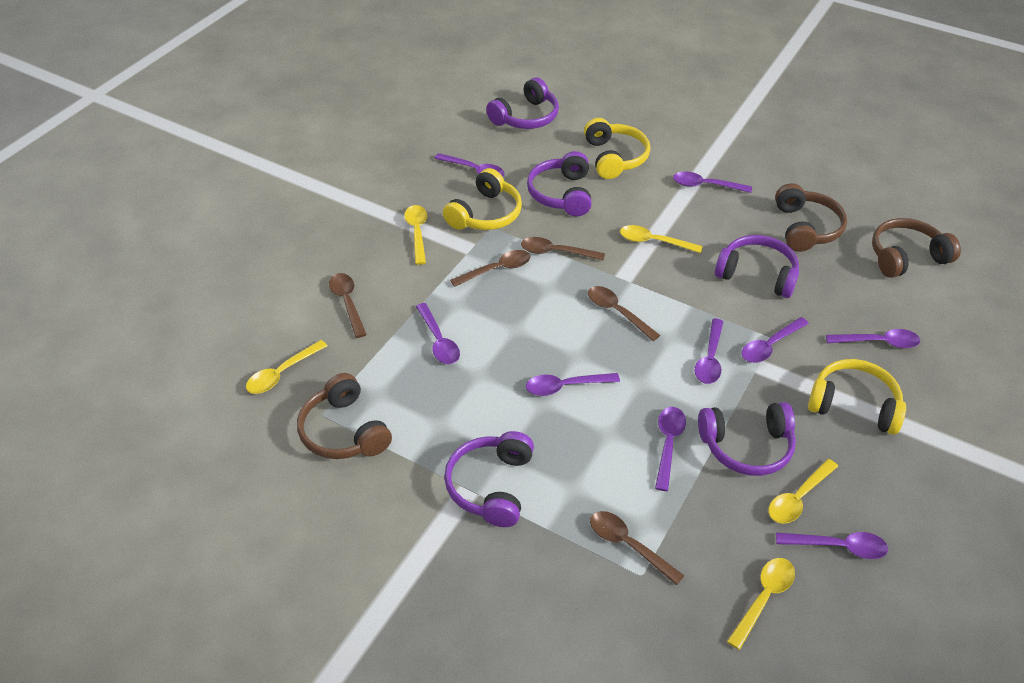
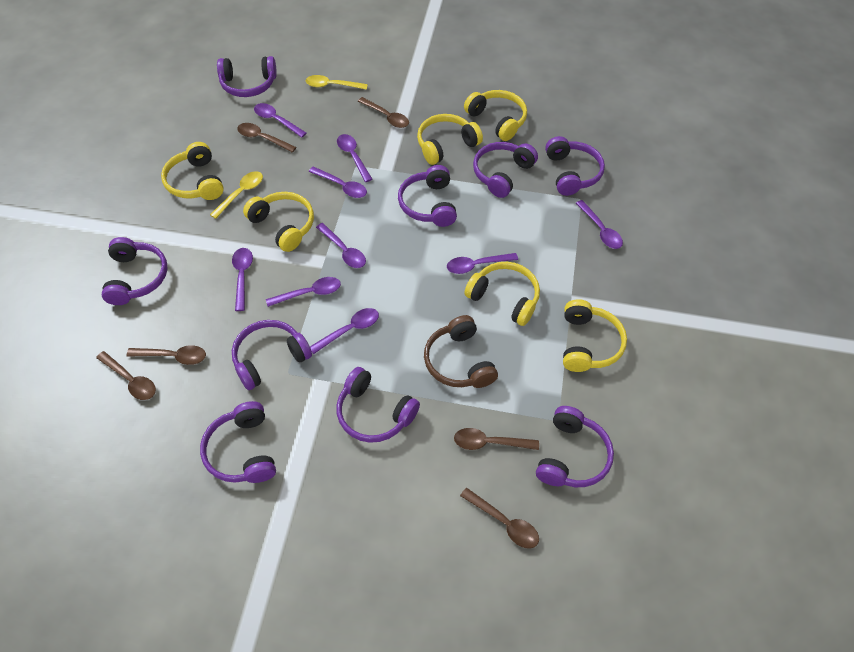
brown headphones: 3 -> 1
brown spoon: 5 -> 6
purple headphones: 5 -> 9
yellow headphones: 3 -> 6
yellow spoon: 5 -> 2

